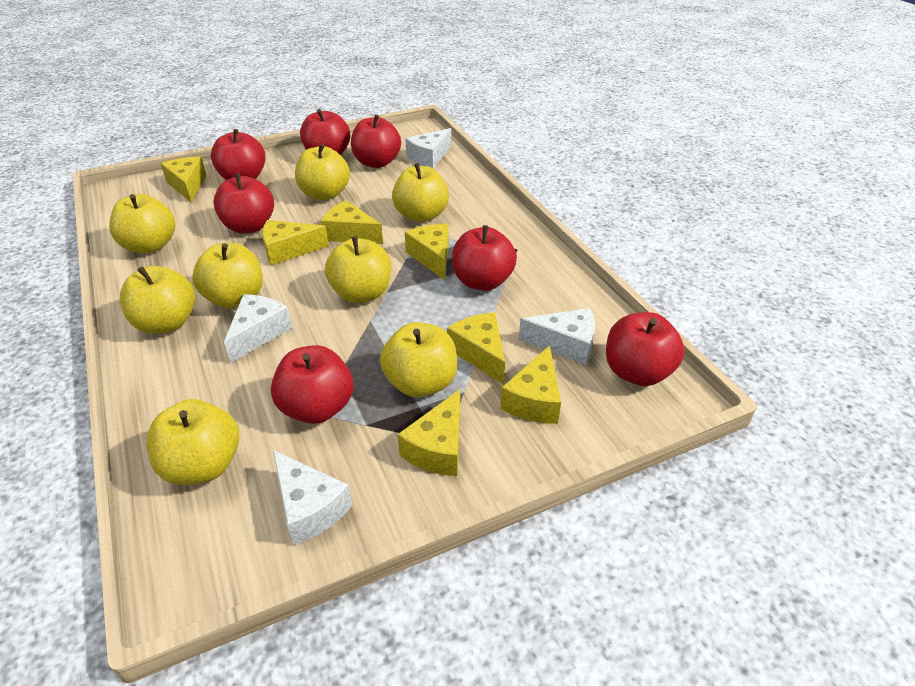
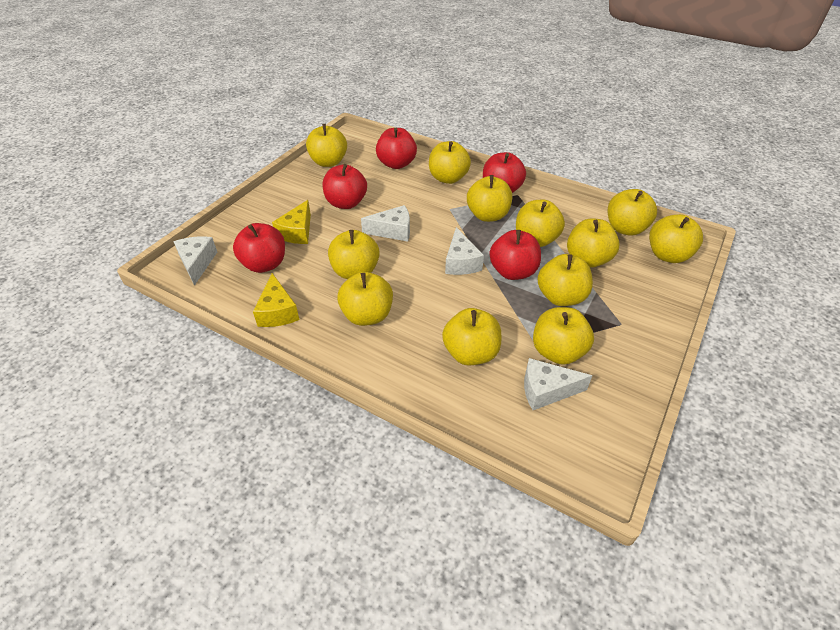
red apple: 7 -> 5
yellow apple: 8 -> 12
yellow cheese: 7 -> 2

